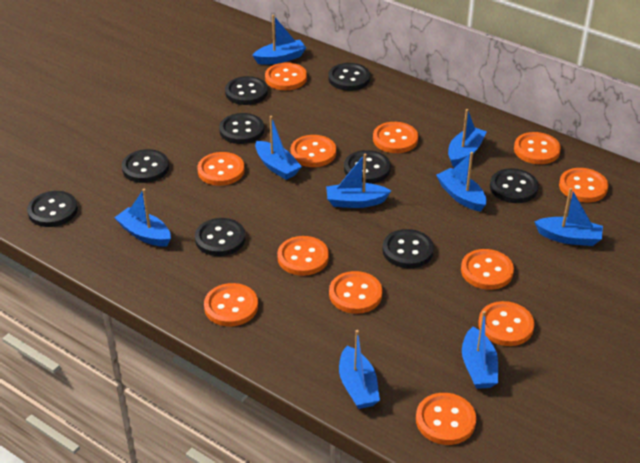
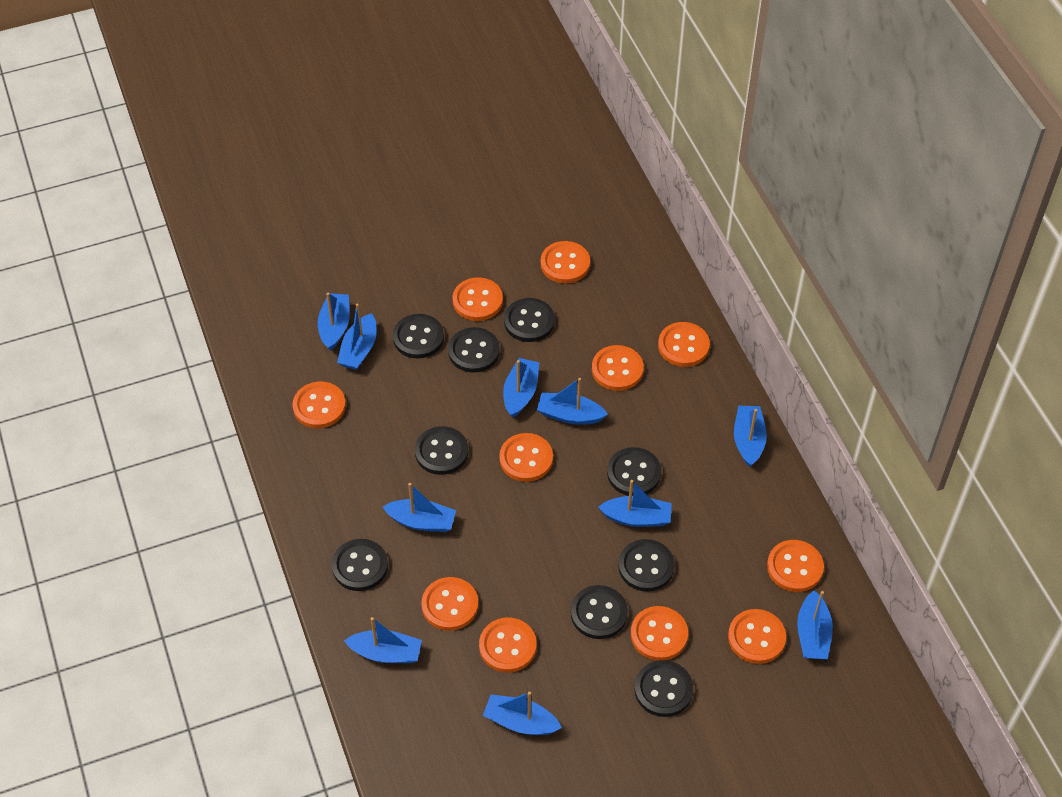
blue boat: 9 -> 10
orange button: 12 -> 11

